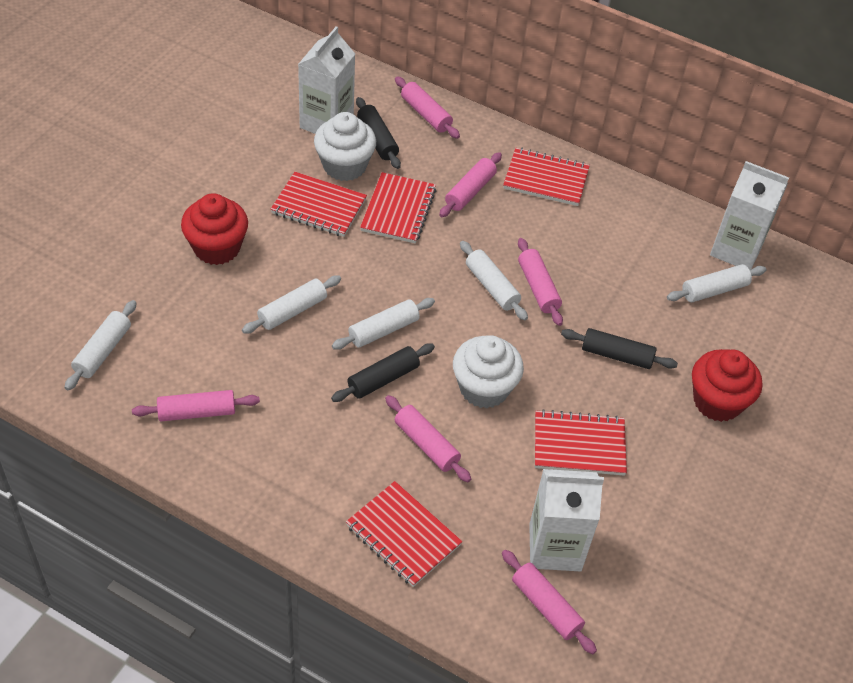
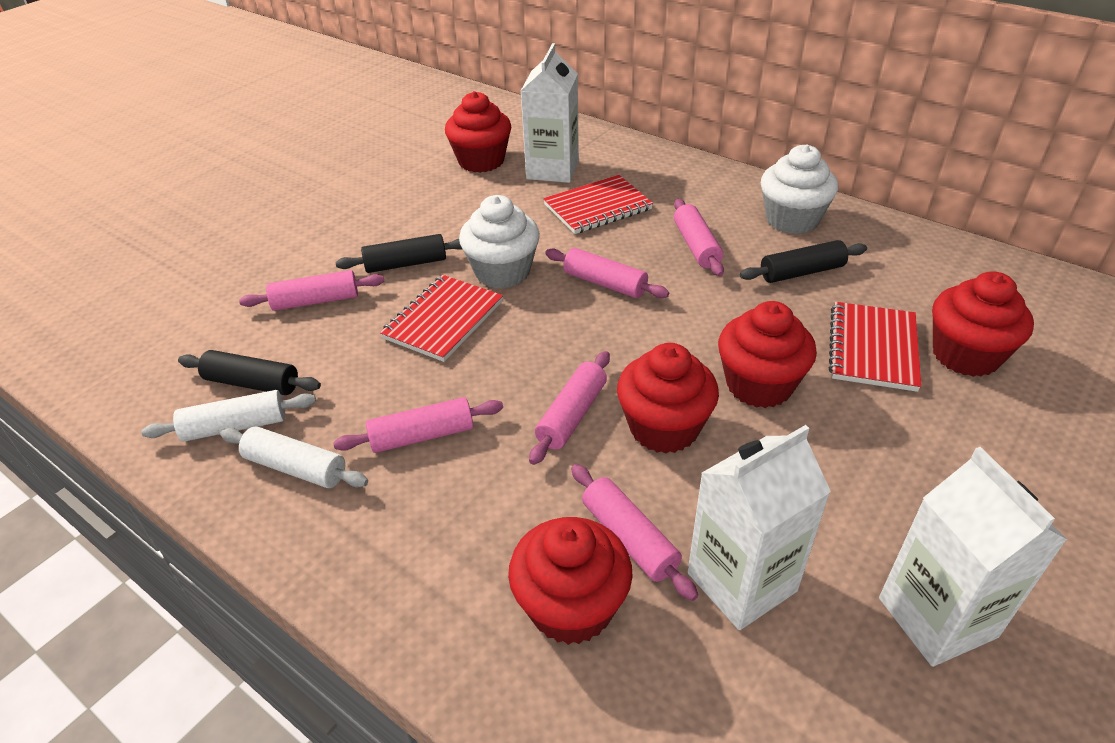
red cupcake: 2 -> 5
red notebook: 5 -> 3
white rolling pin: 5 -> 2

